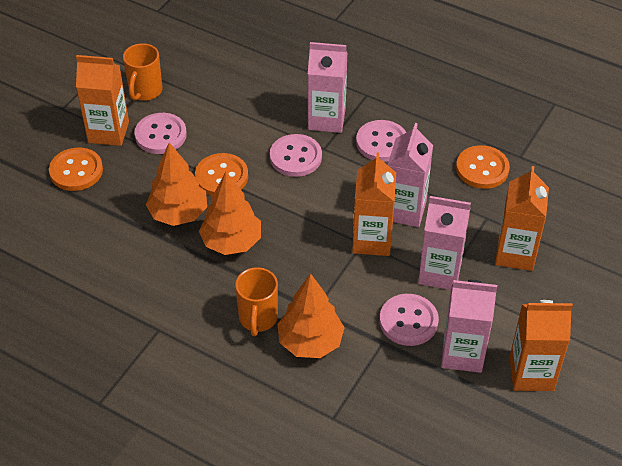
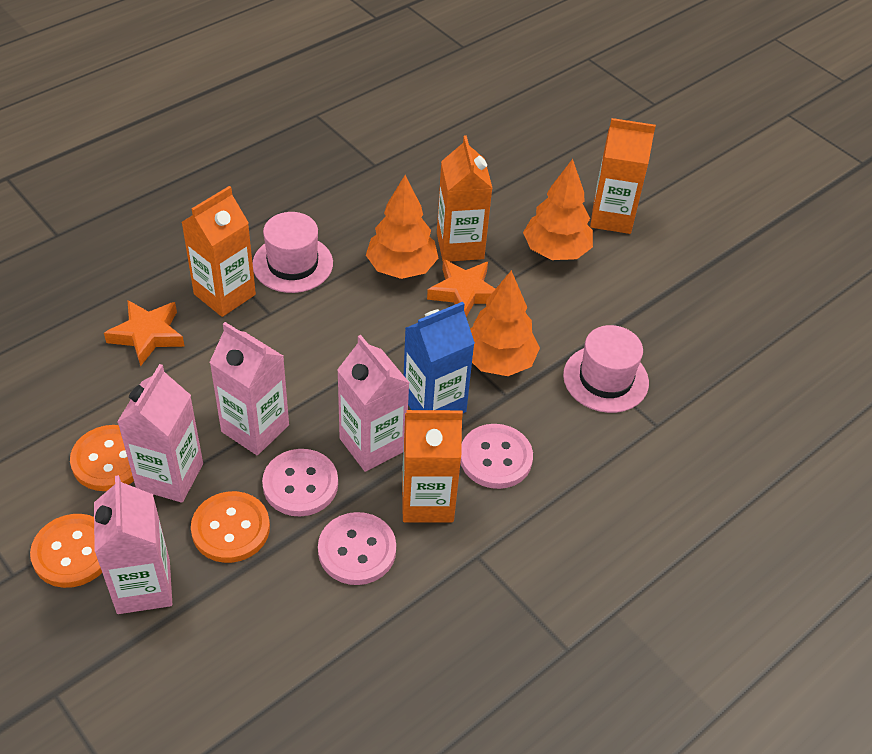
blue carton: 0 -> 1
orange mug: 2 -> 0
orange star: 0 -> 2
pink button: 4 -> 3
pink hat: 0 -> 2

